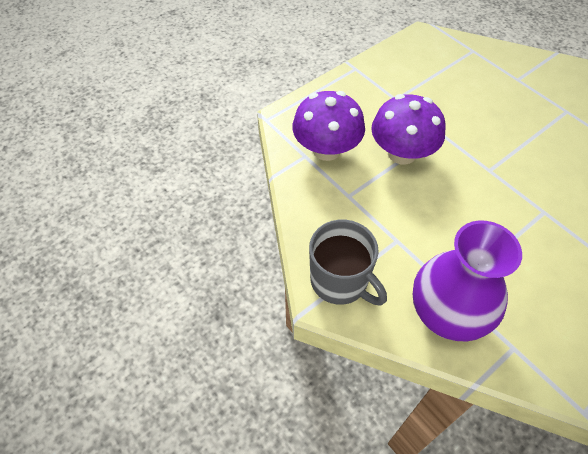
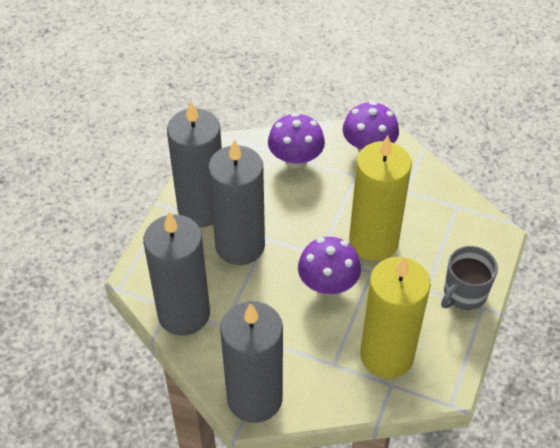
grey candle: 0 -> 4
purple mushroom: 2 -> 3
purple vase: 1 -> 0
yellow candle: 0 -> 2

